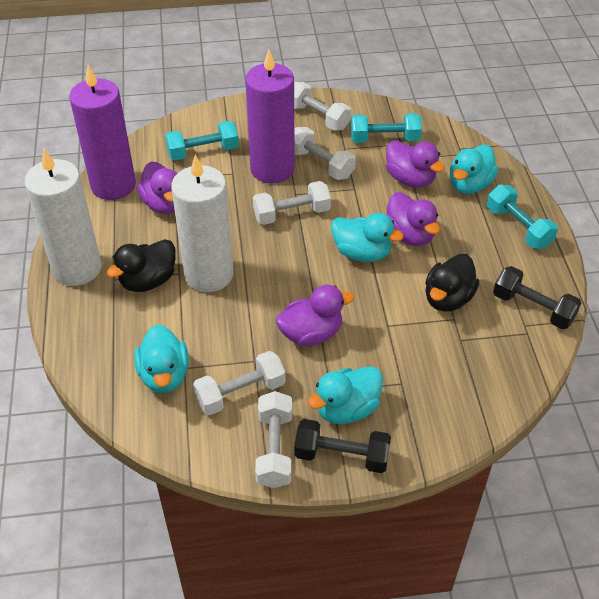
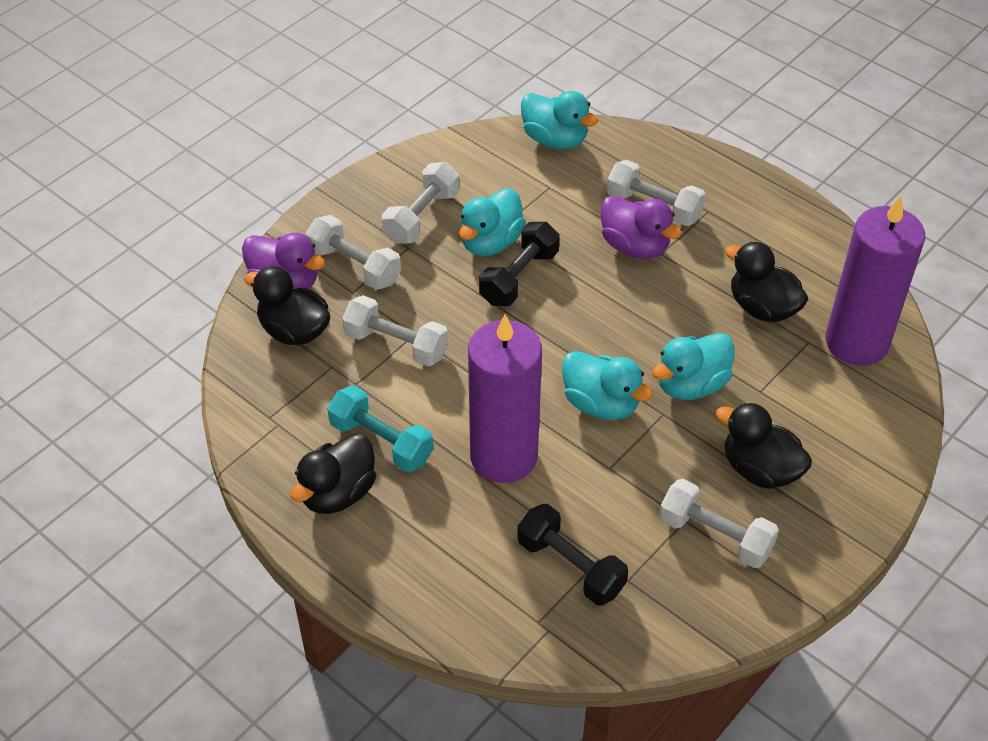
black duck: 2 -> 4
purple duck: 4 -> 2
turquoise dumbbell: 3 -> 1
white candle: 2 -> 0

